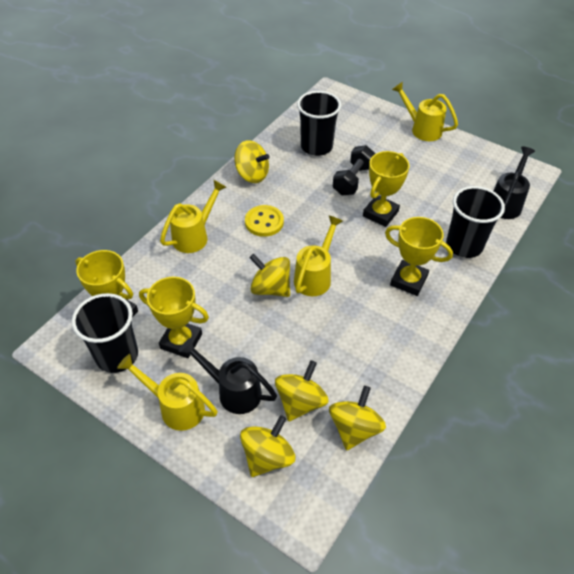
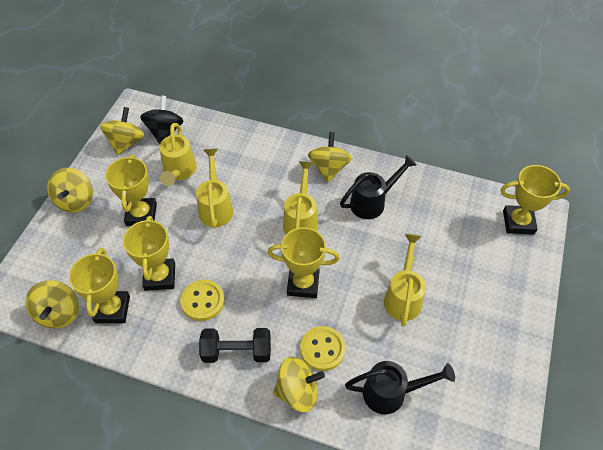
black cup: 3 -> 0
black spinning top: 0 -> 1
yellow button: 1 -> 2
yellow trophy: 4 -> 5

